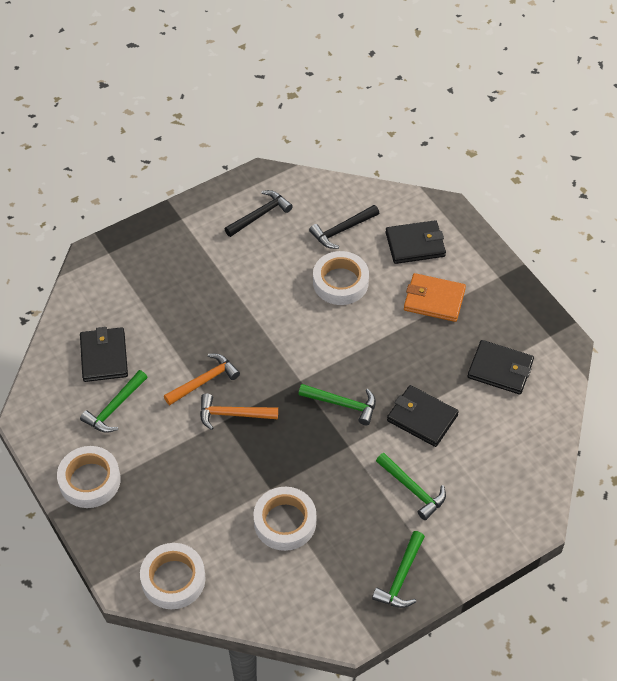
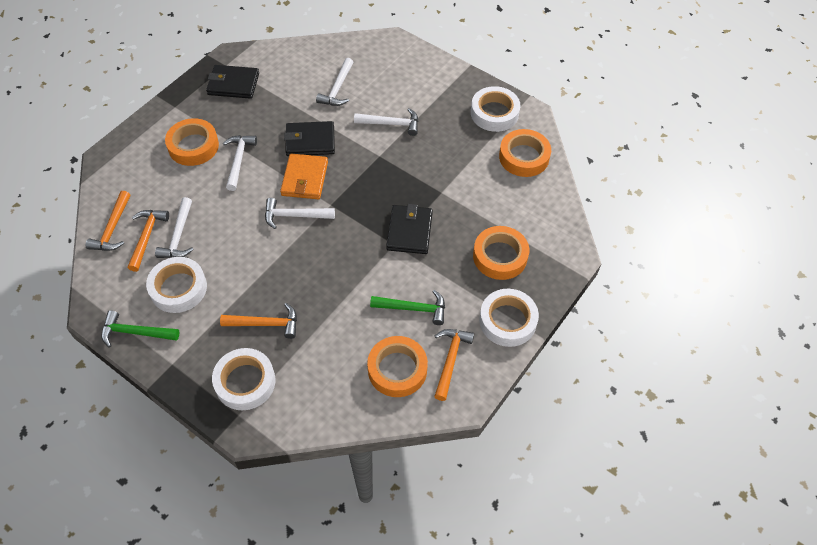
black hammer: 2 -> 0
black wallet: 4 -> 3
green hammer: 4 -> 2
orange hammer: 2 -> 4
orange tape: 0 -> 4
white hammer: 0 -> 5

